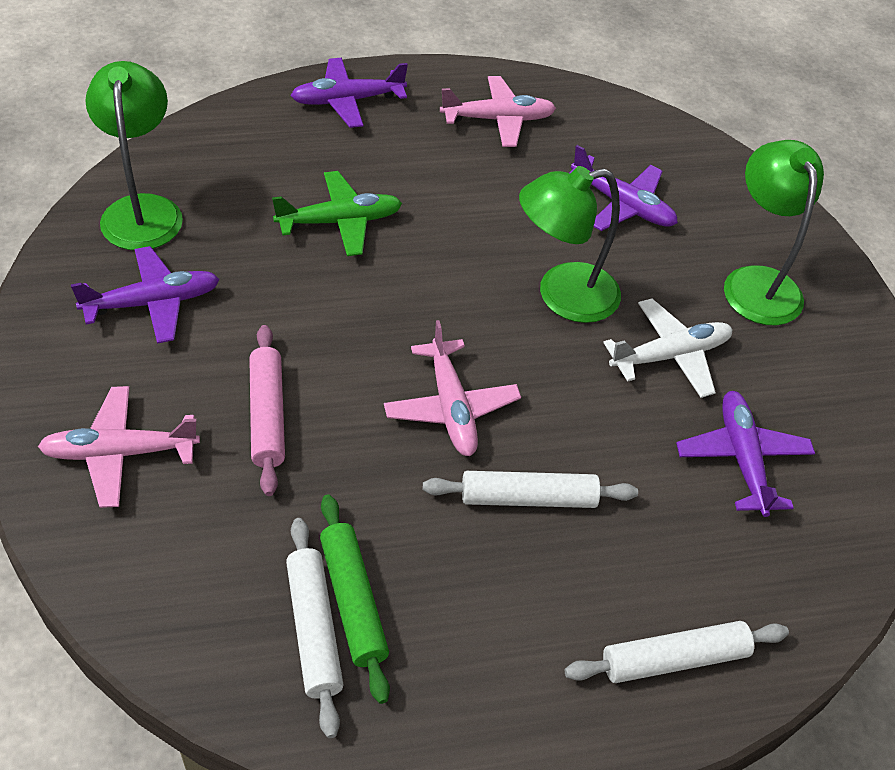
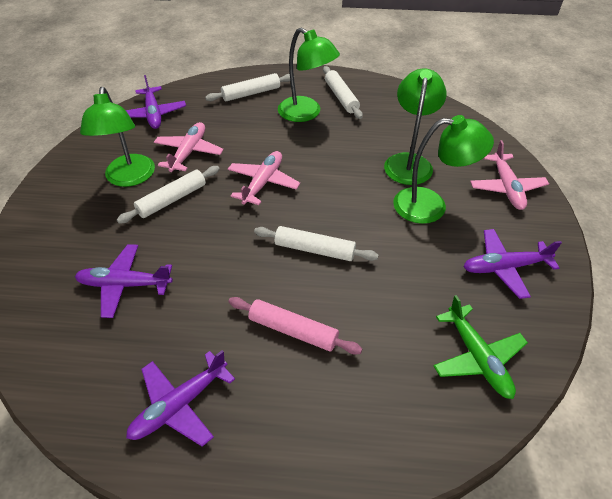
green lamp: 3 -> 4
green rolling pin: 1 -> 0
white plane: 1 -> 0
white rolling pin: 3 -> 4

